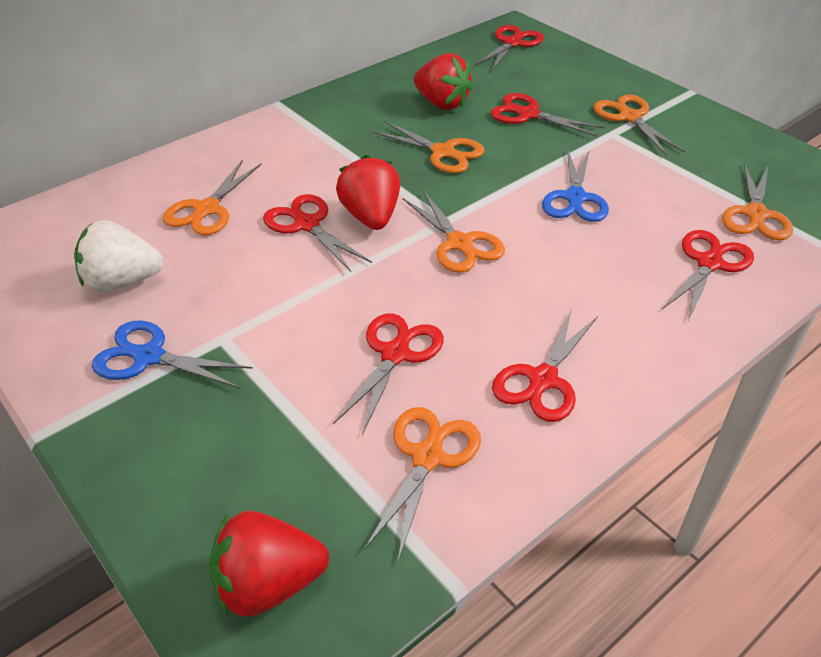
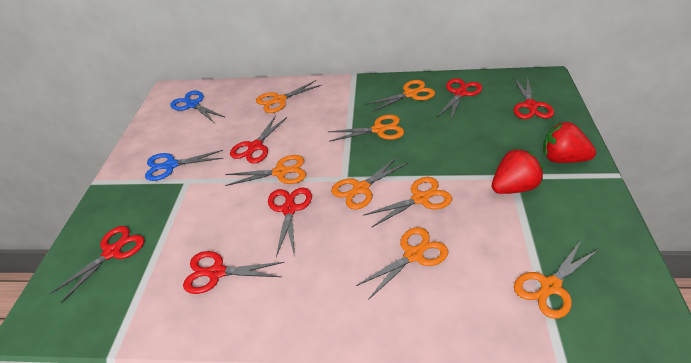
orange scissors: 6 -> 8
red strawberry: 3 -> 2
white strawberry: 1 -> 0

